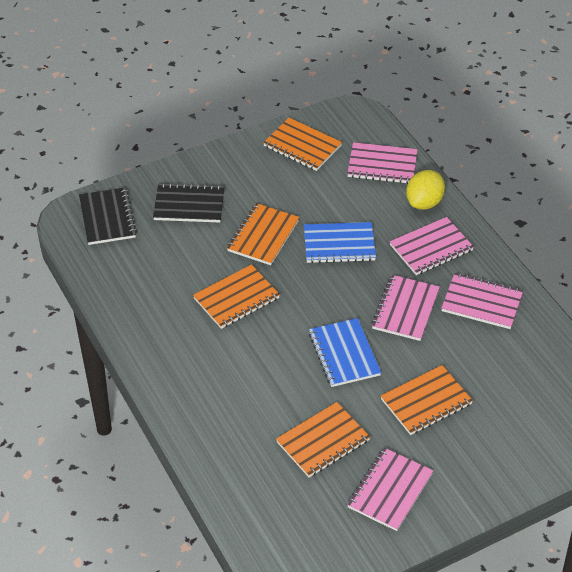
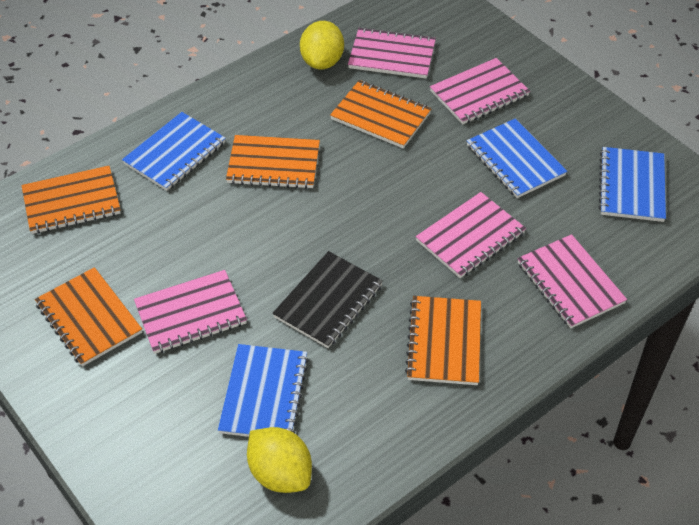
black notebook: 2 -> 1
blue notebook: 2 -> 4
yellow lemon: 1 -> 2

